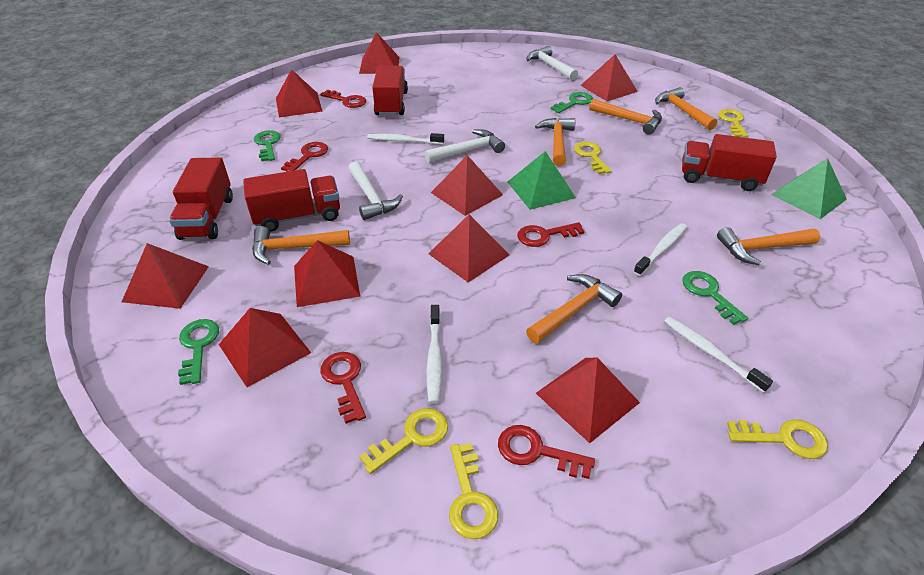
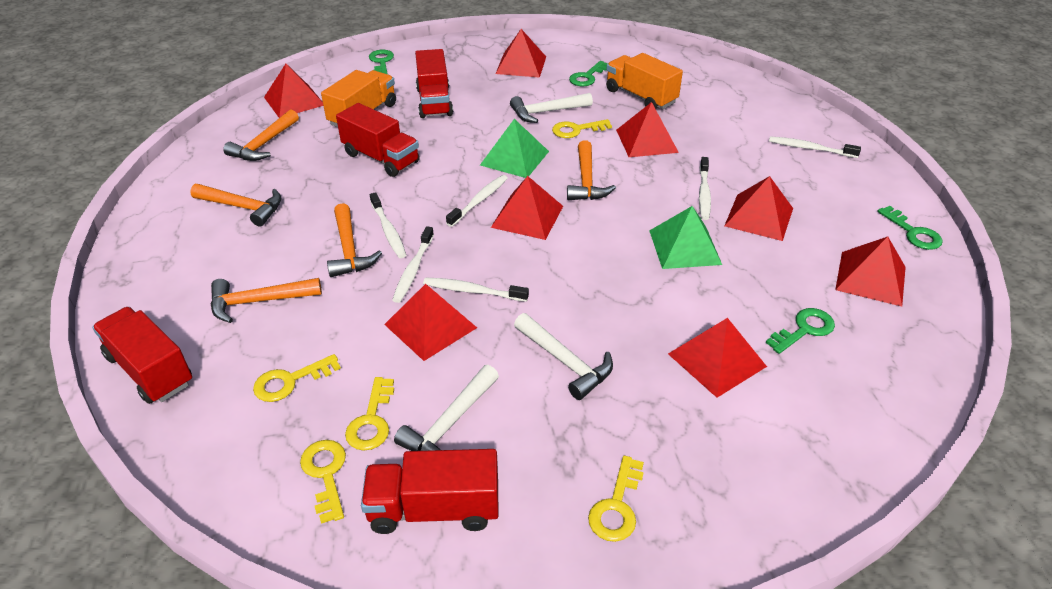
orange hammer: 6 -> 5
orange truck: 0 -> 2
red key: 5 -> 0
red pyramid: 9 -> 8
white toothbrush: 4 -> 6

